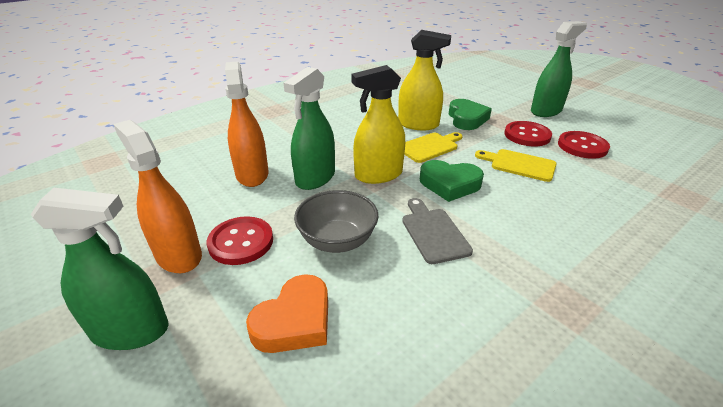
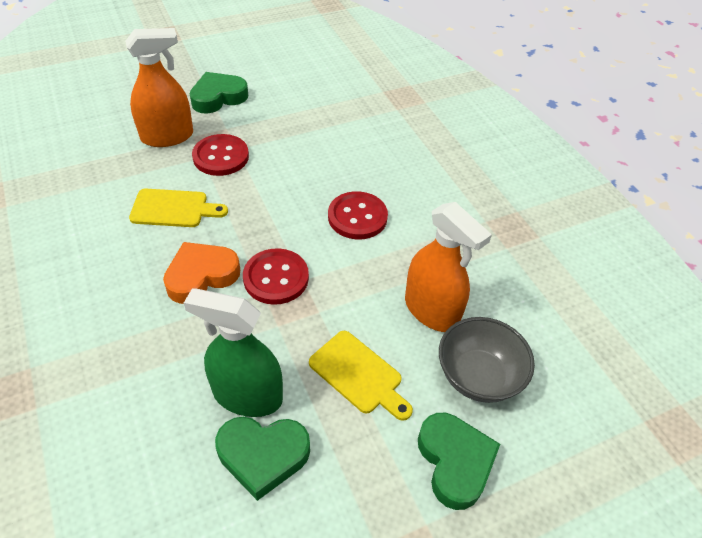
green heart: 2 -> 3
green spray bottle: 3 -> 1
grey cutting board: 1 -> 0
yellow spray bottle: 2 -> 0

